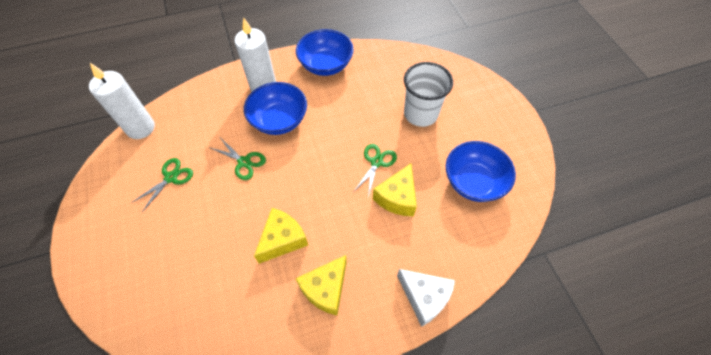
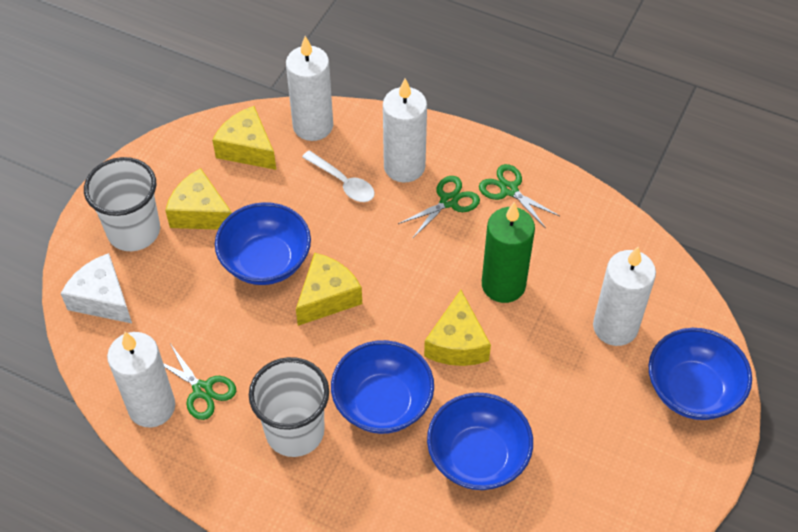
blue bowl: 3 -> 4
green candle: 0 -> 1
white candle: 2 -> 4
white cup: 1 -> 2
white spoon: 0 -> 1
yellow cheese: 3 -> 4

